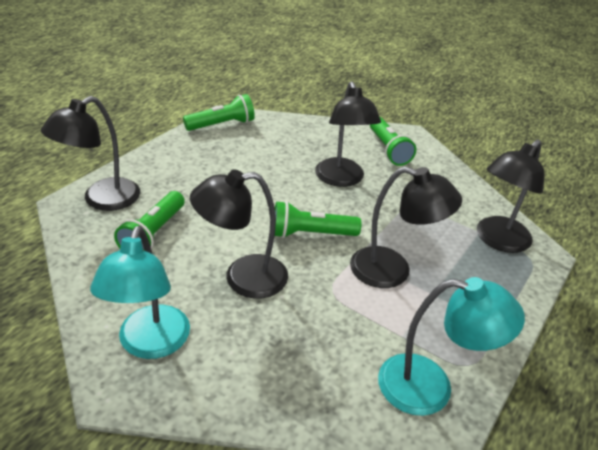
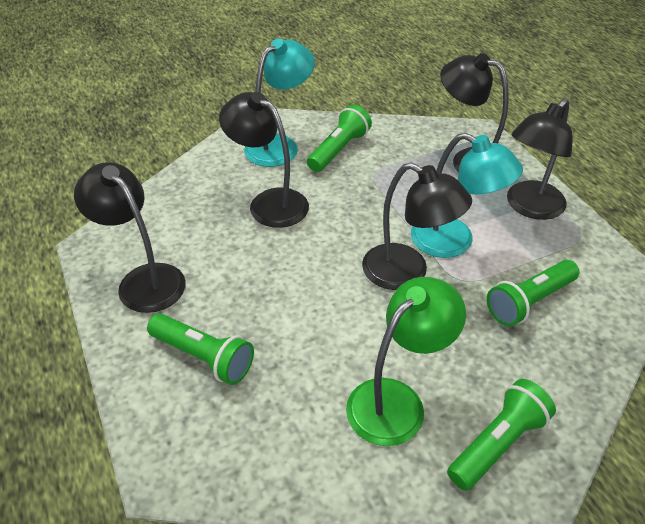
green lamp: 0 -> 1

